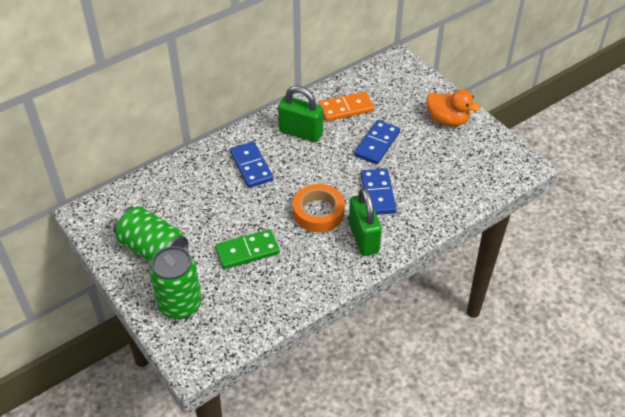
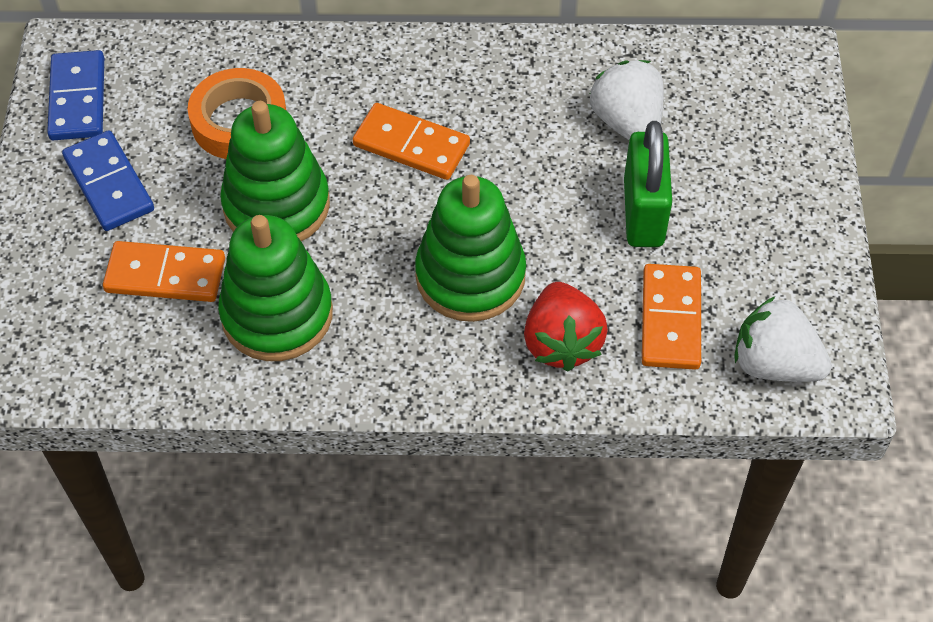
blue domino: 3 -> 2
green can: 2 -> 0
green domino: 1 -> 0
green padlock: 2 -> 1
green stacking toy: 0 -> 3
orange domino: 1 -> 3
orange duck: 1 -> 0
red strawberry: 0 -> 1
white strawberry: 0 -> 2

